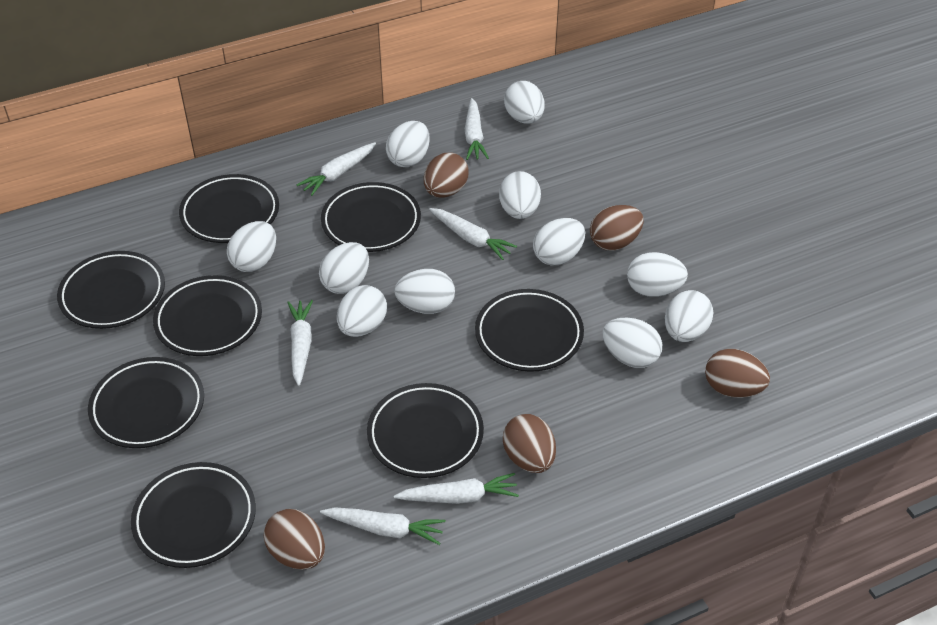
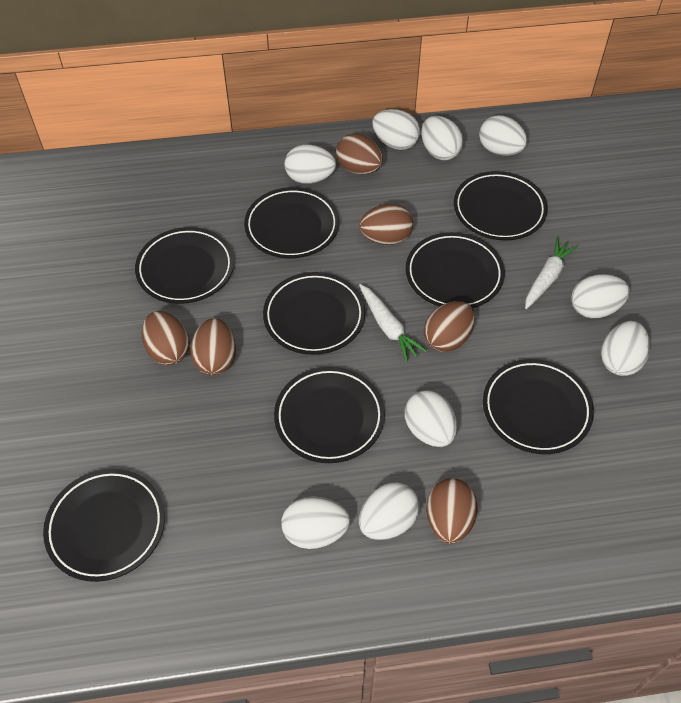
brown egg: 5 -> 6
white carrot: 6 -> 2
white egg: 11 -> 9

